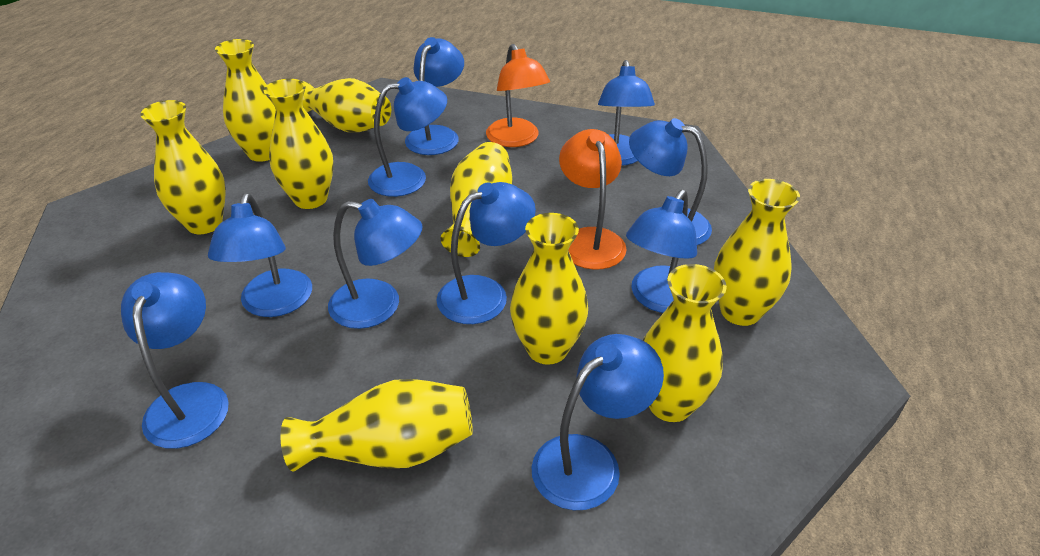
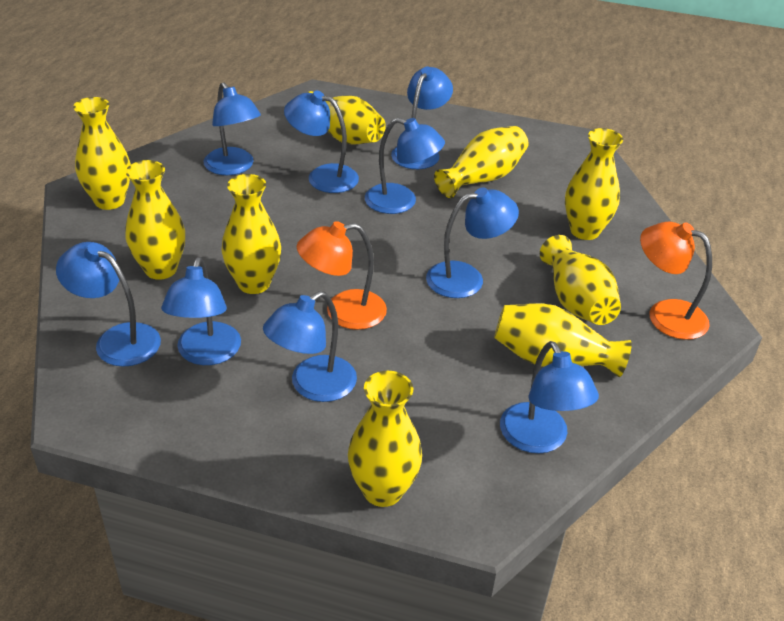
blue lamp: 10 -> 9

